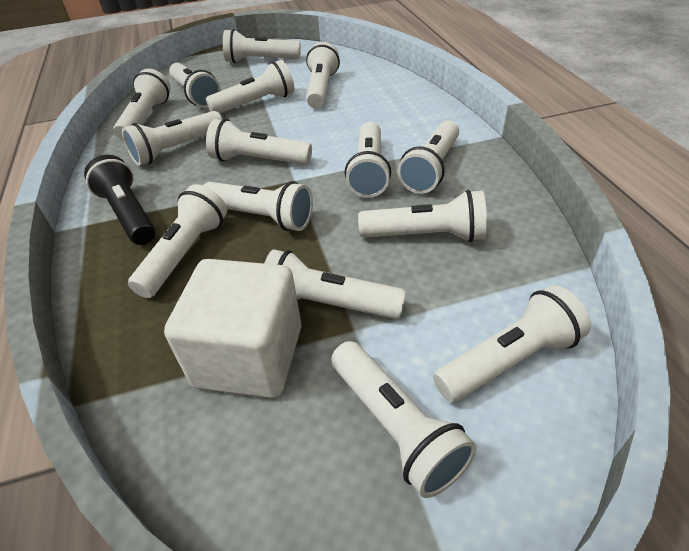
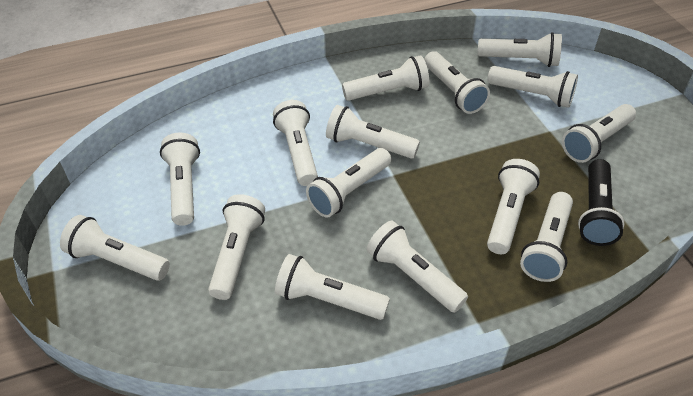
white cube: 1 -> 0

